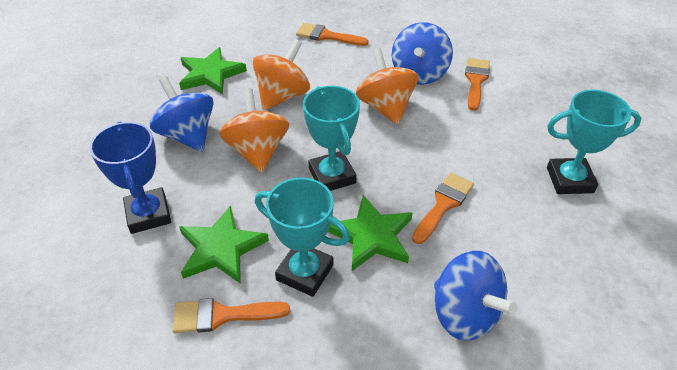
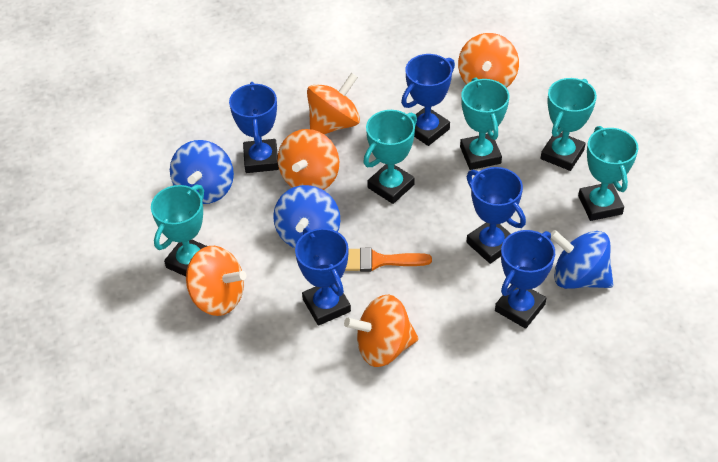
blue trophy: 1 -> 5
green star: 3 -> 0
orange brush: 4 -> 1
orange spinning top: 3 -> 5
turquoise trophy: 3 -> 5

